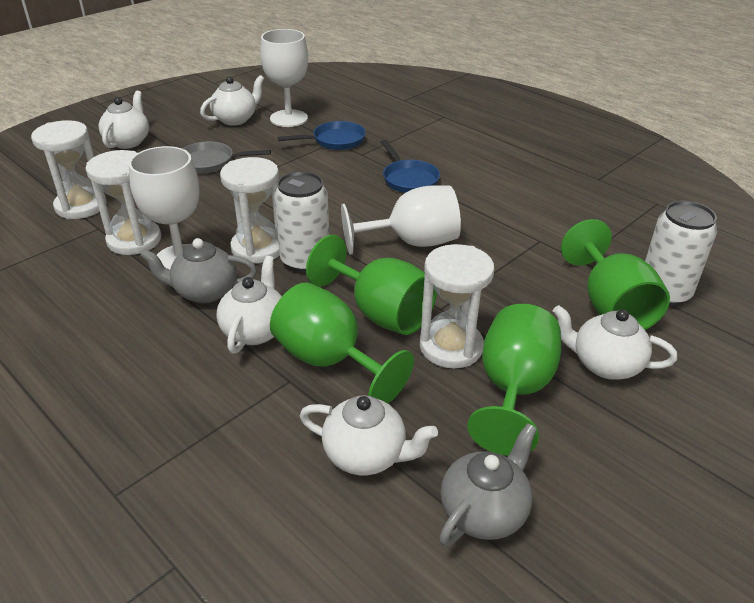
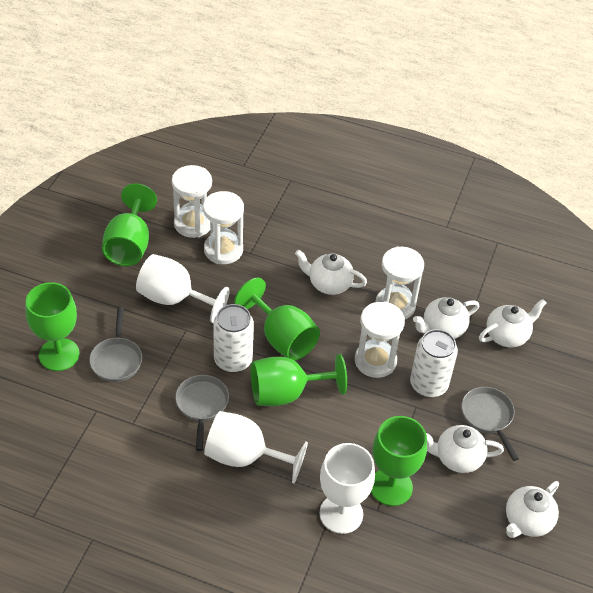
blue pan: 2 -> 0
green goblet: 4 -> 5
grey pan: 1 -> 3
grey teapot: 2 -> 0

